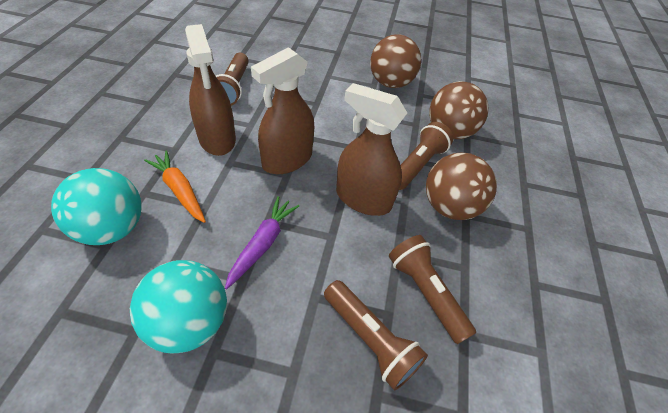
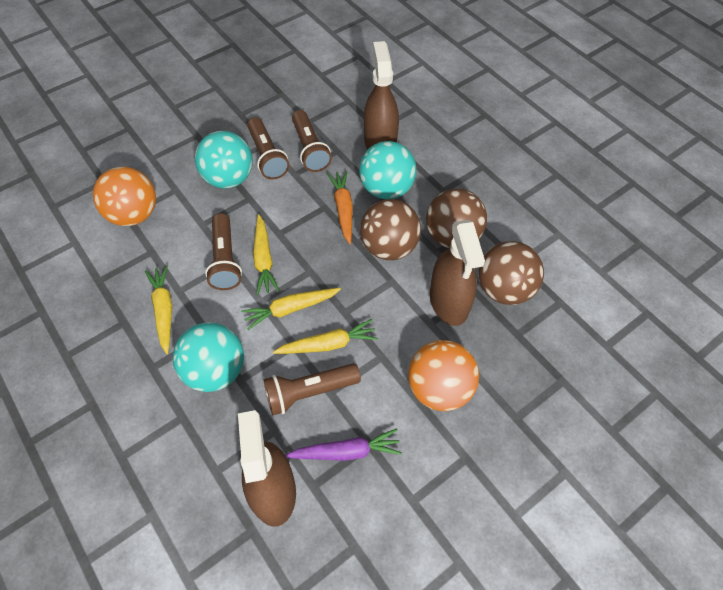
orange ball: 0 -> 2
turquoise ball: 2 -> 3
yellow carrot: 0 -> 4

